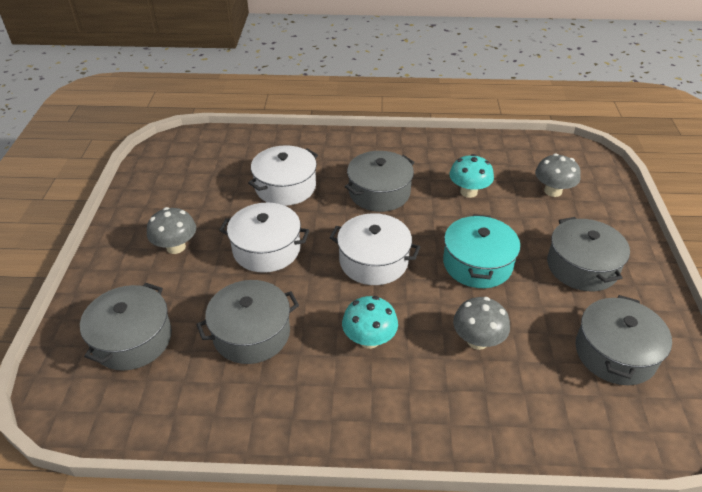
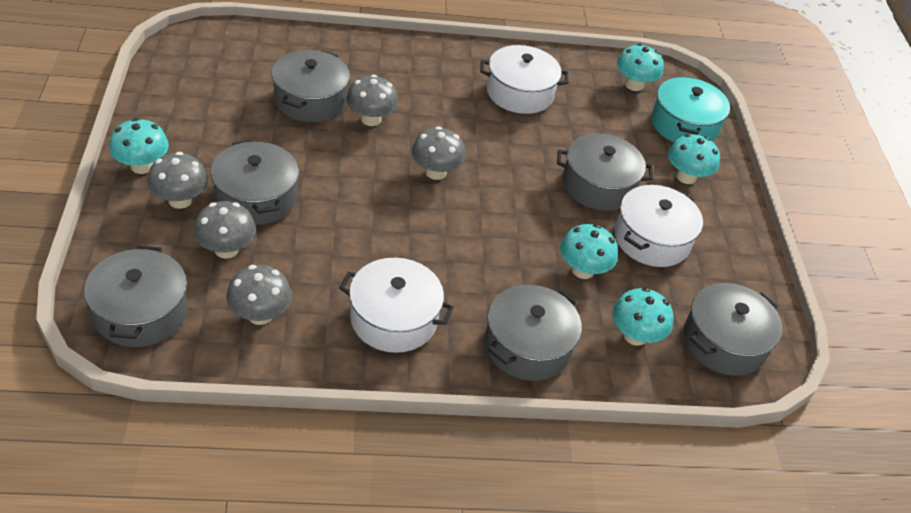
grey mushroom: 3 -> 5
grey pot: 5 -> 6
turquoise mushroom: 2 -> 5

